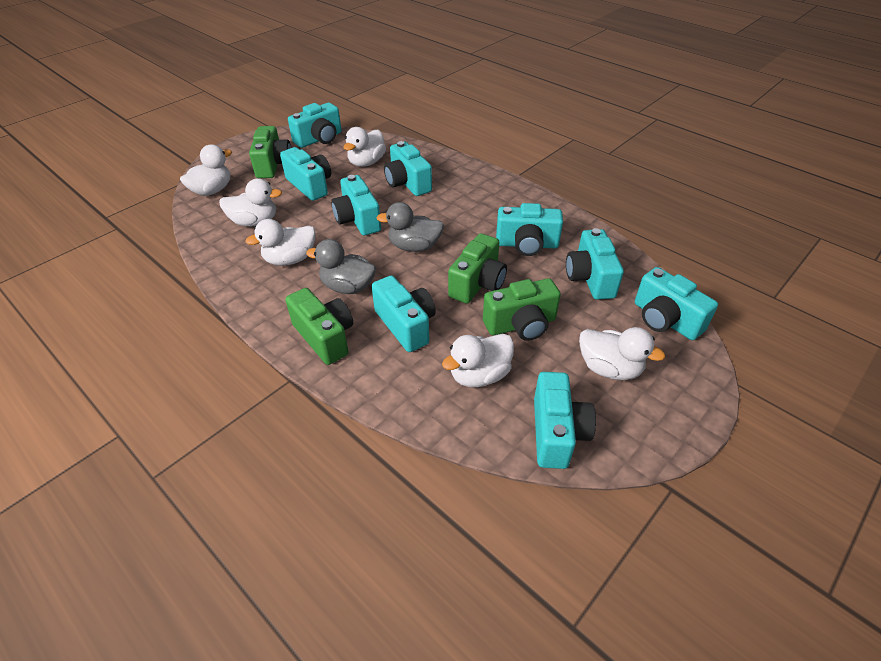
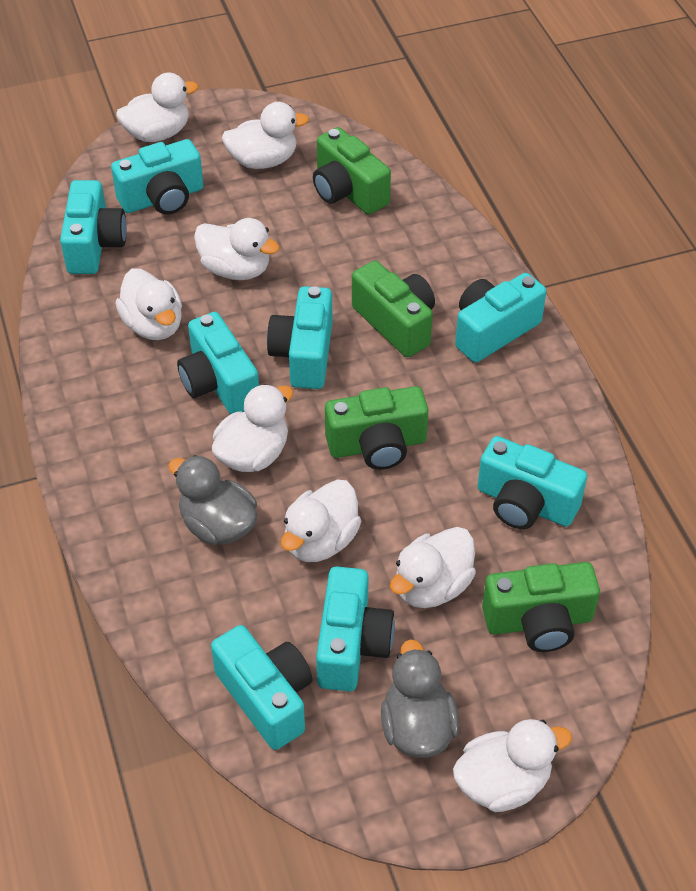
turquoise camera: 9 -> 8
white duck: 6 -> 8

